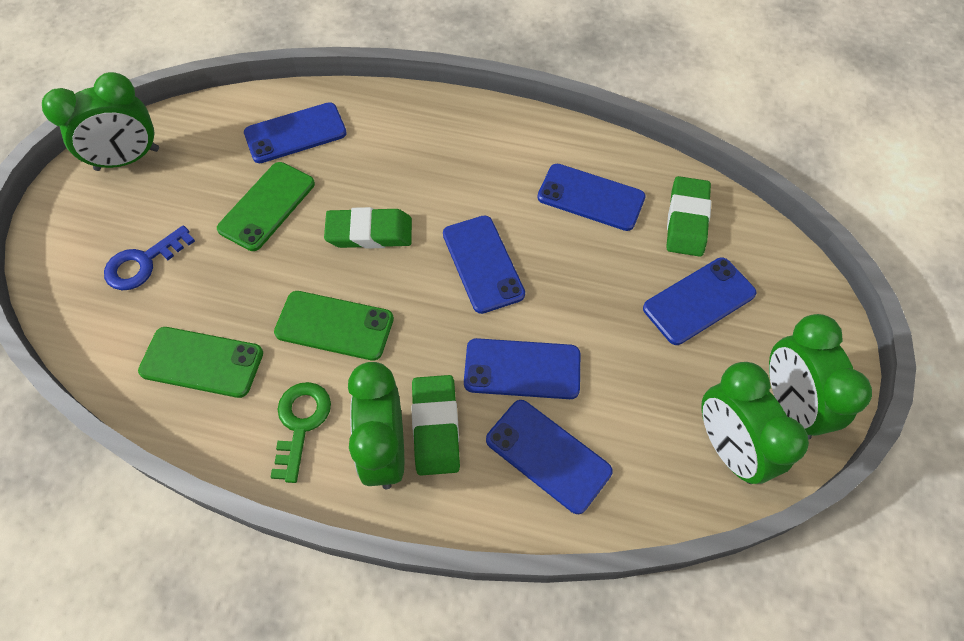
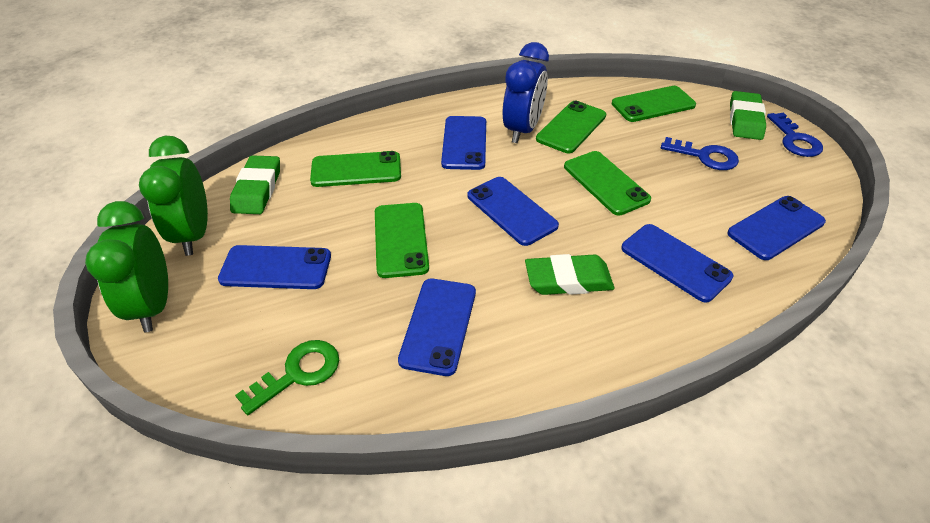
blue clock: 0 -> 1
blue key: 1 -> 2
green clock: 4 -> 2
green phone: 3 -> 5

